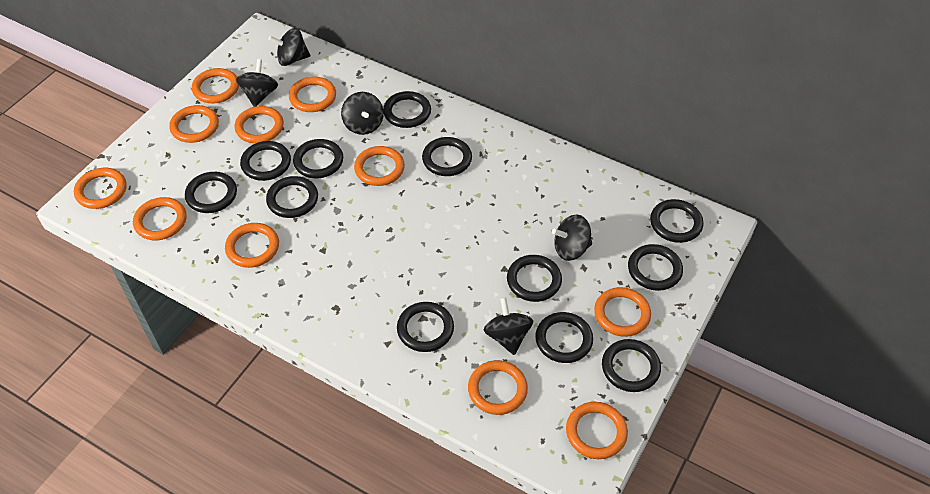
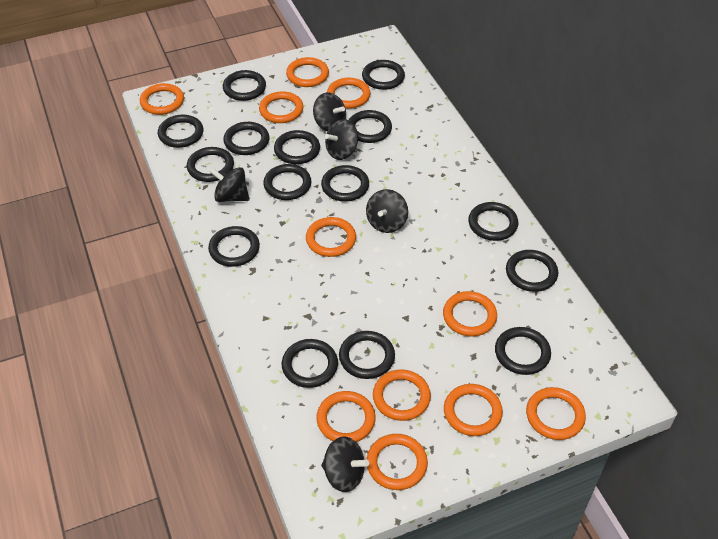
black ring: 12 -> 15

